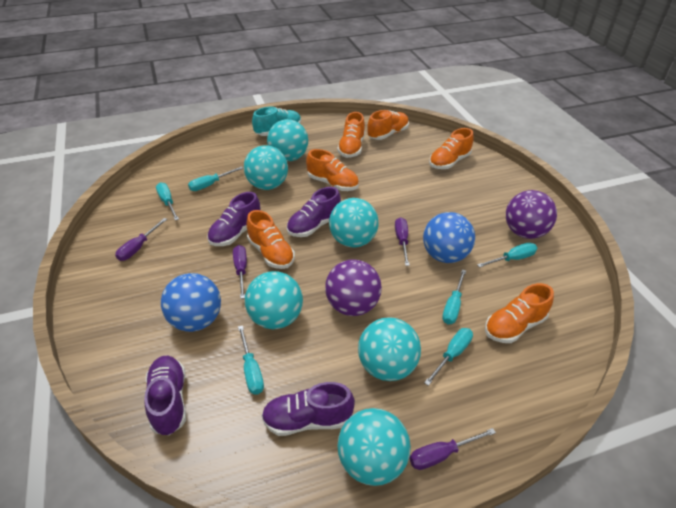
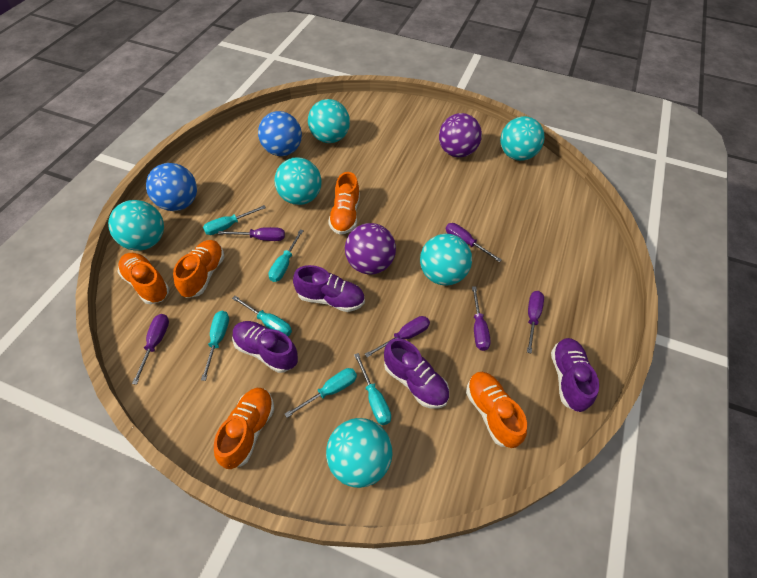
orange shoe: 6 -> 5
purple screwdriver: 4 -> 6
turquoise shoe: 1 -> 0

